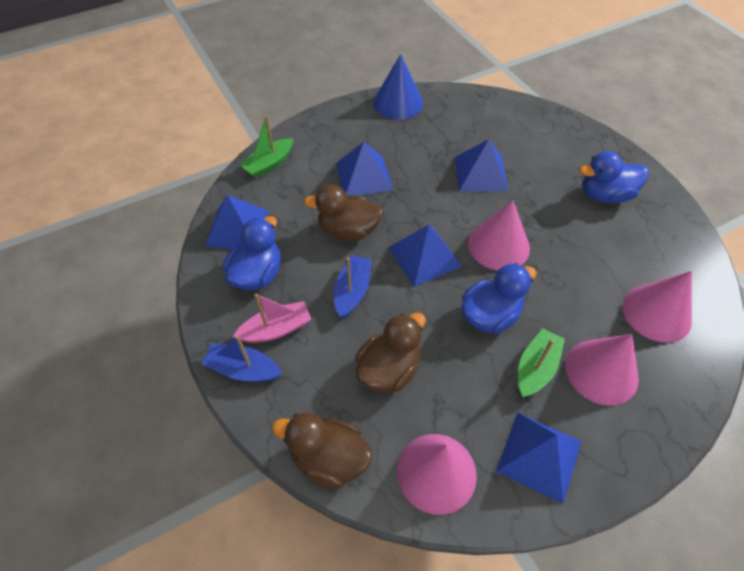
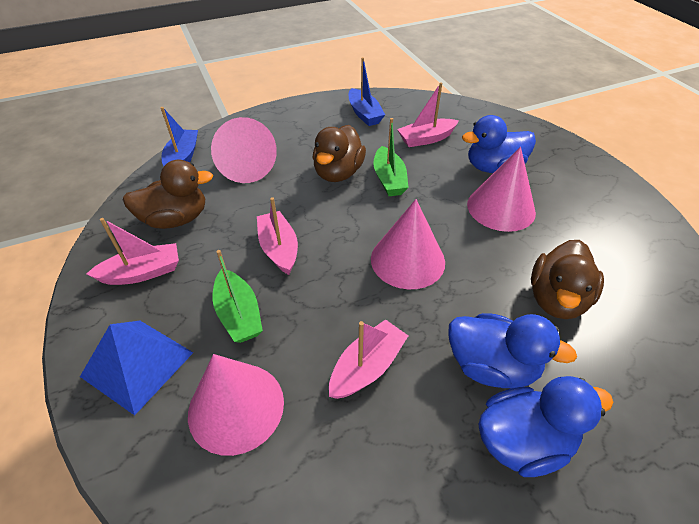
blue cone: 1 -> 0
blue pyramid: 5 -> 1
pink boat: 1 -> 4

